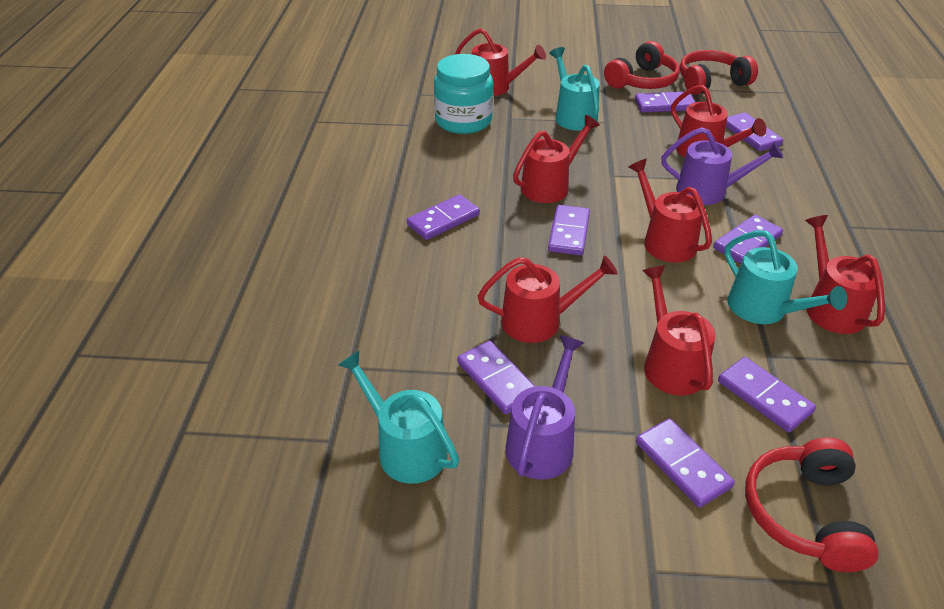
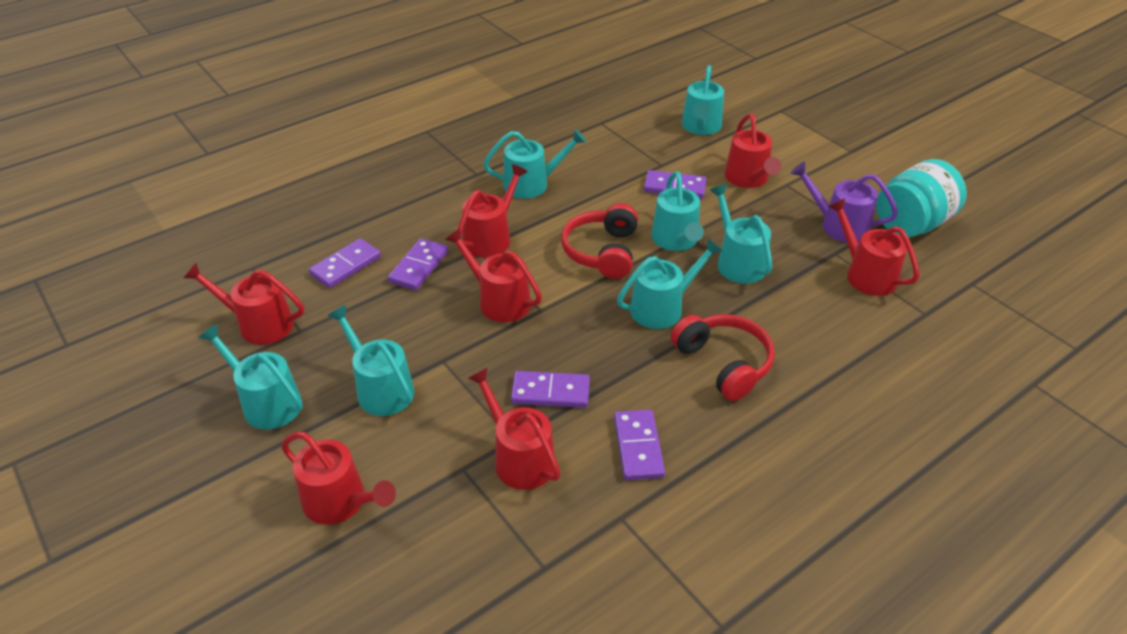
purple domino: 8 -> 5
purple watering can: 2 -> 1
red headphones: 3 -> 2
turquoise watering can: 3 -> 7

